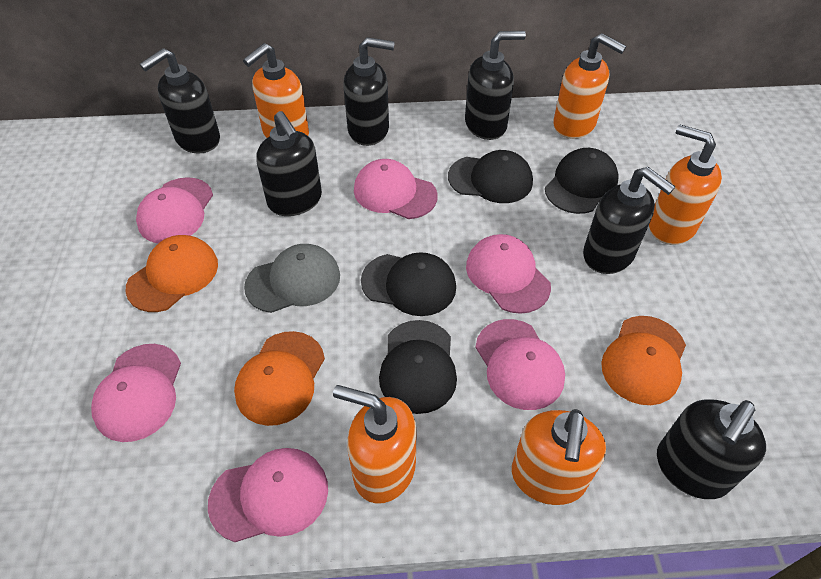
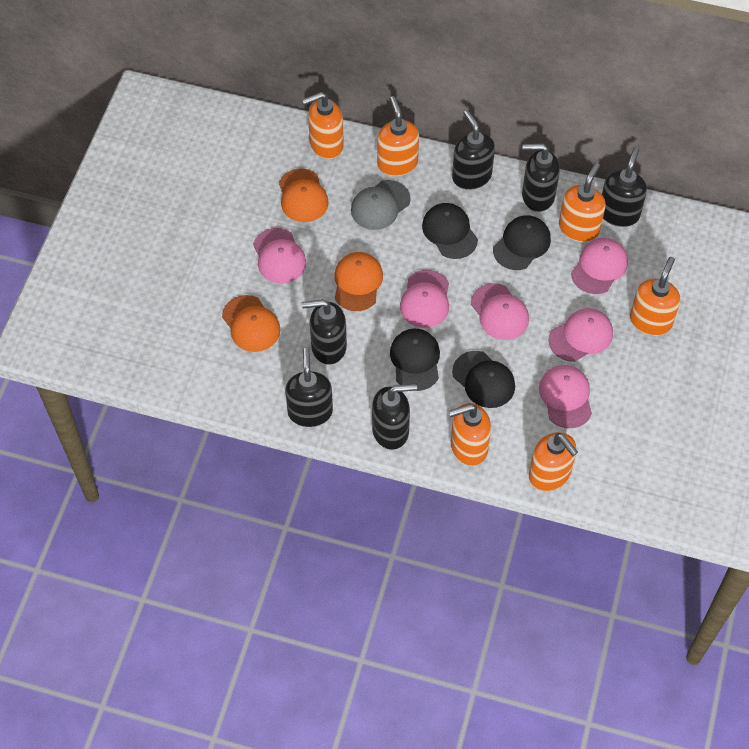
orange soap dispenser: 5 -> 6

